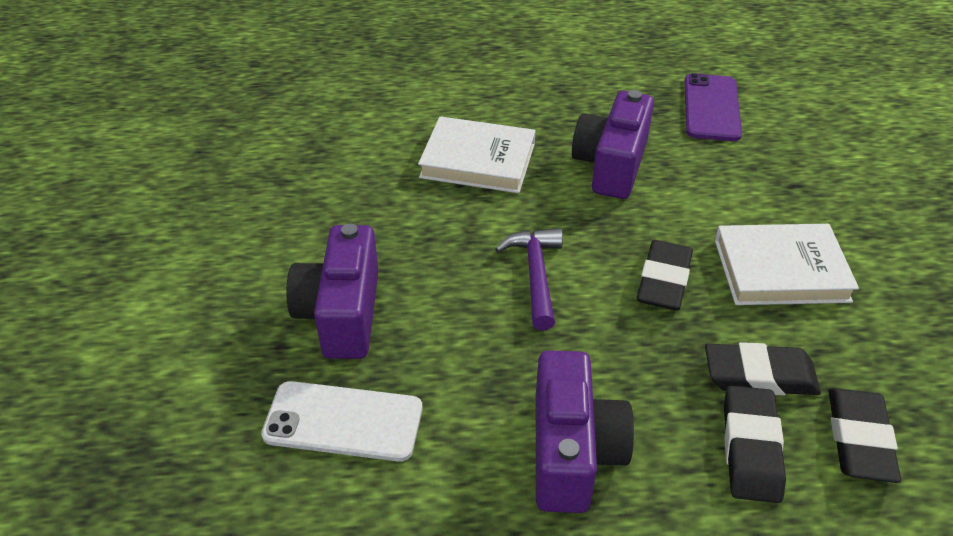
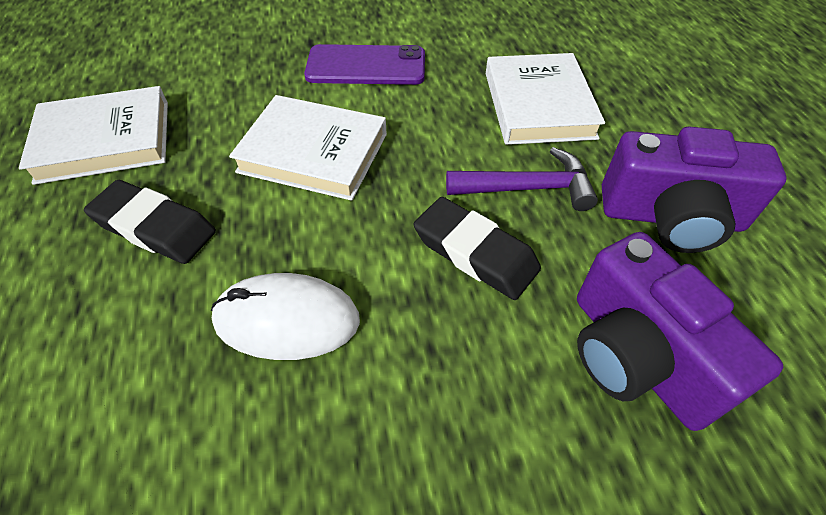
black eraser: 4 -> 2
purple camera: 3 -> 2
white book: 2 -> 3
white mouse: 0 -> 1
white phone: 1 -> 0

